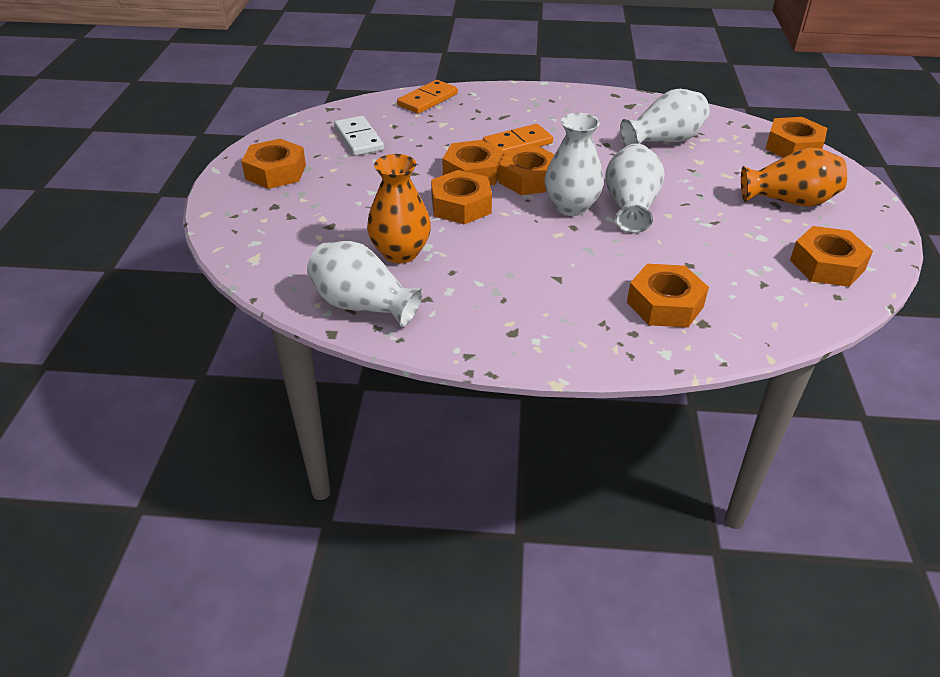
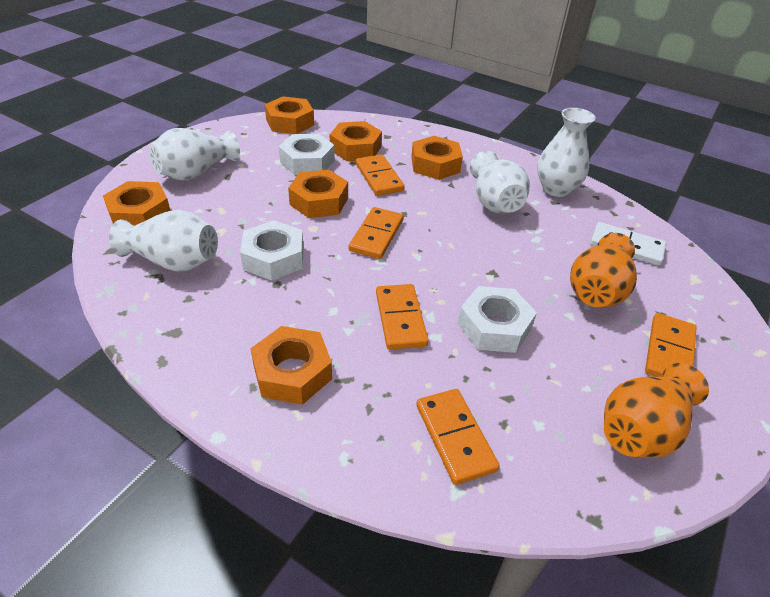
orange domino: 2 -> 5
orange nut: 7 -> 6
white nut: 0 -> 3

